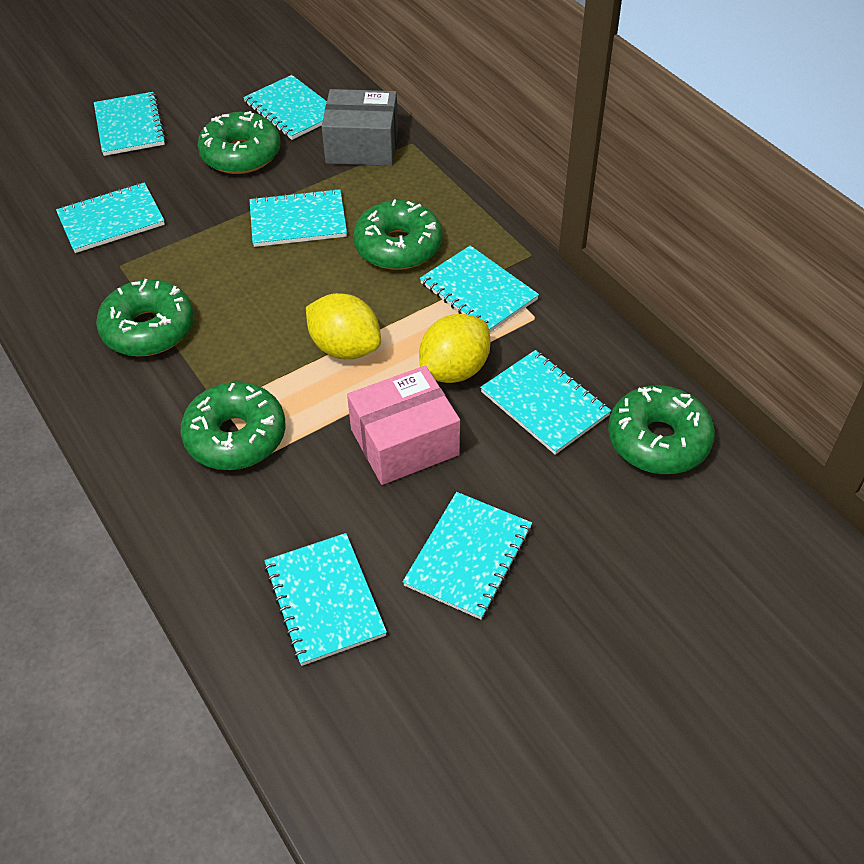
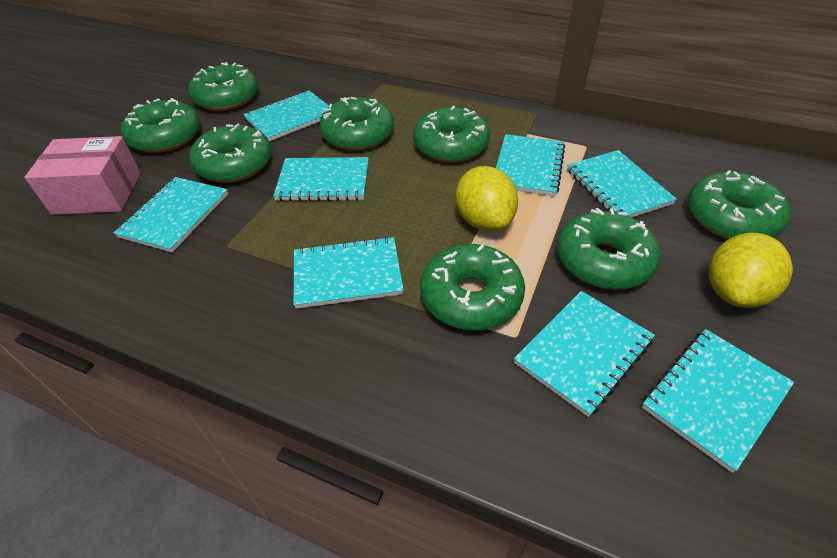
green donut: 5 -> 8
grey box: 1 -> 0

